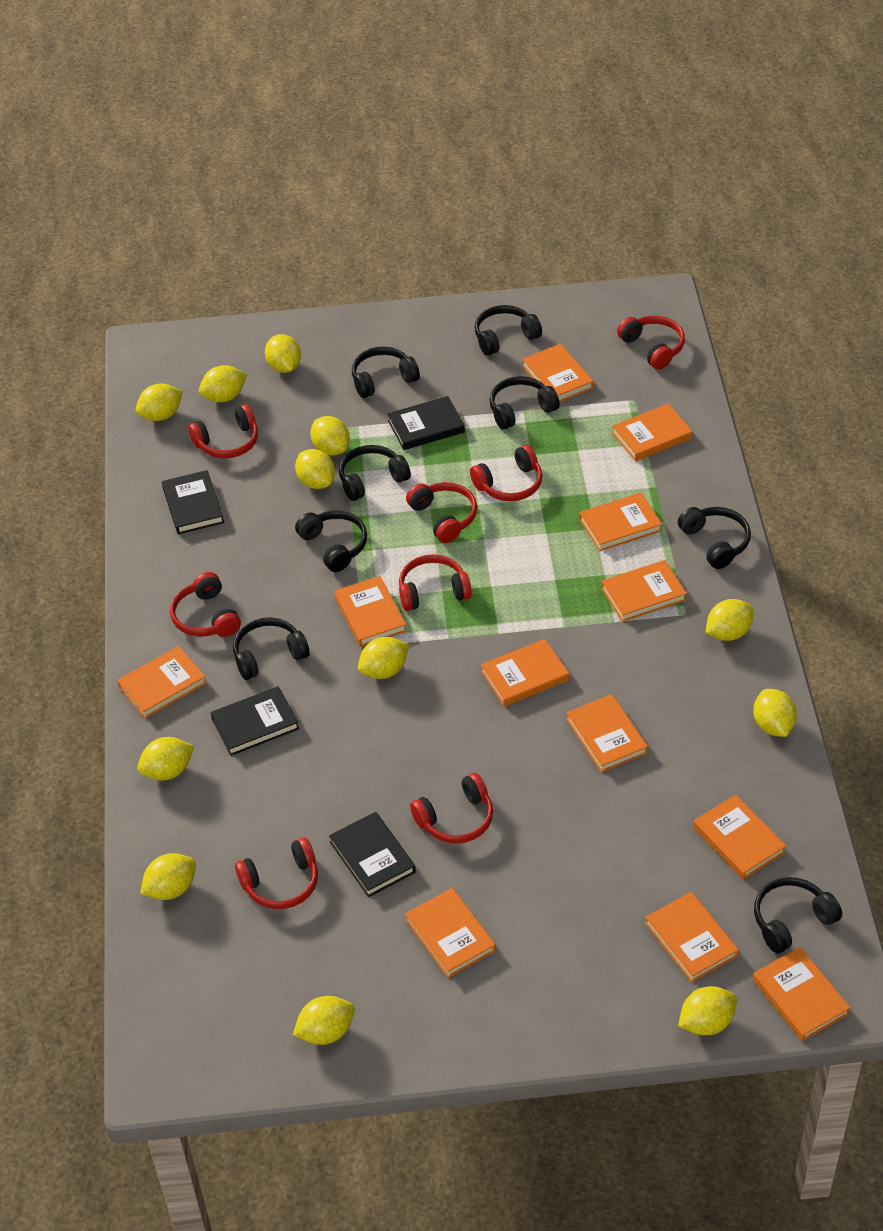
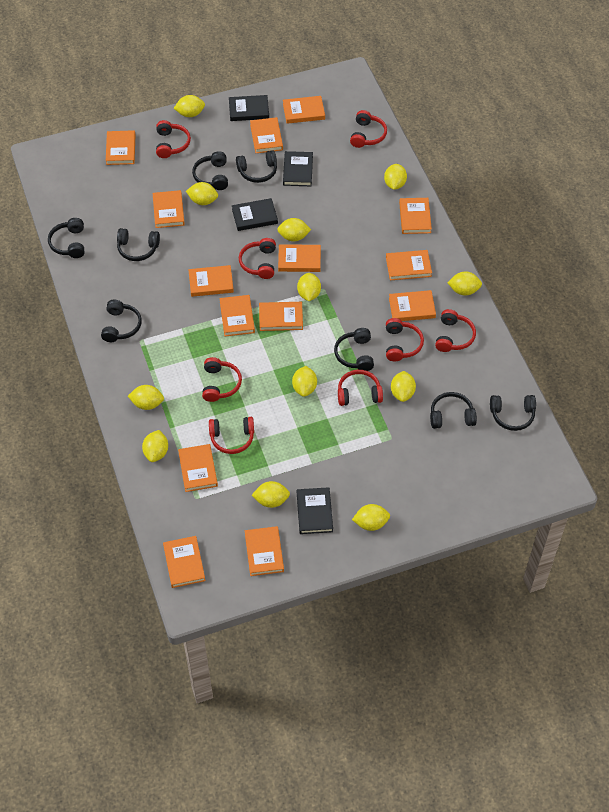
orange book: 12 -> 14

